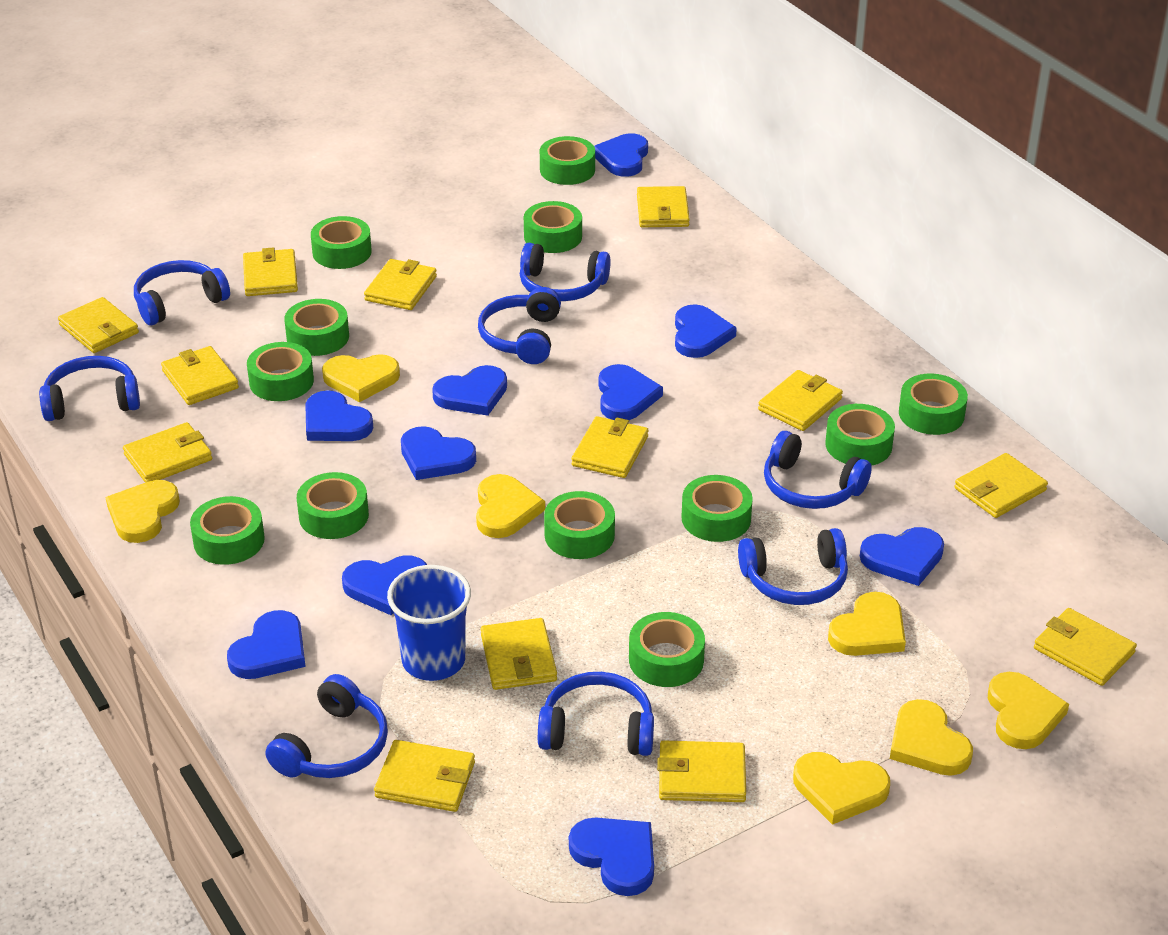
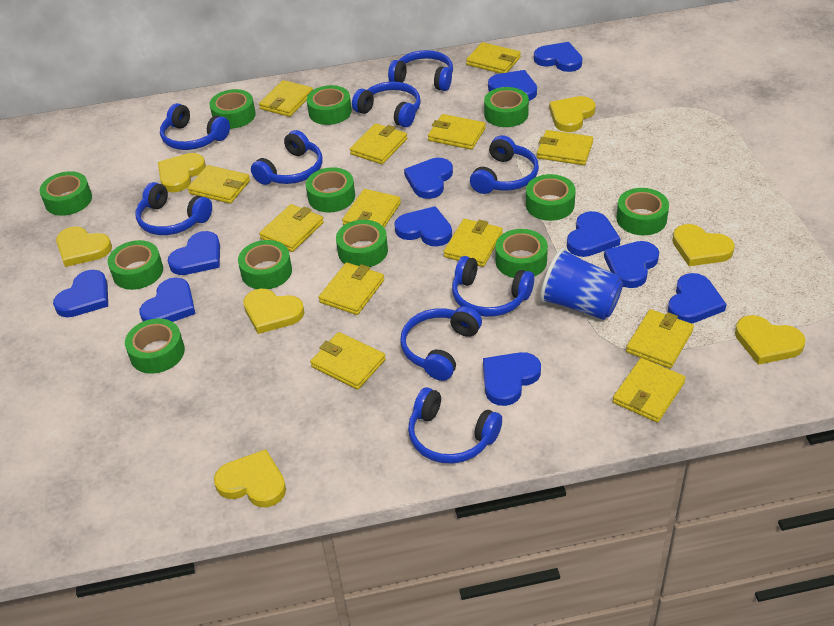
blue headphones: 8 -> 9
blue heart: 10 -> 11

